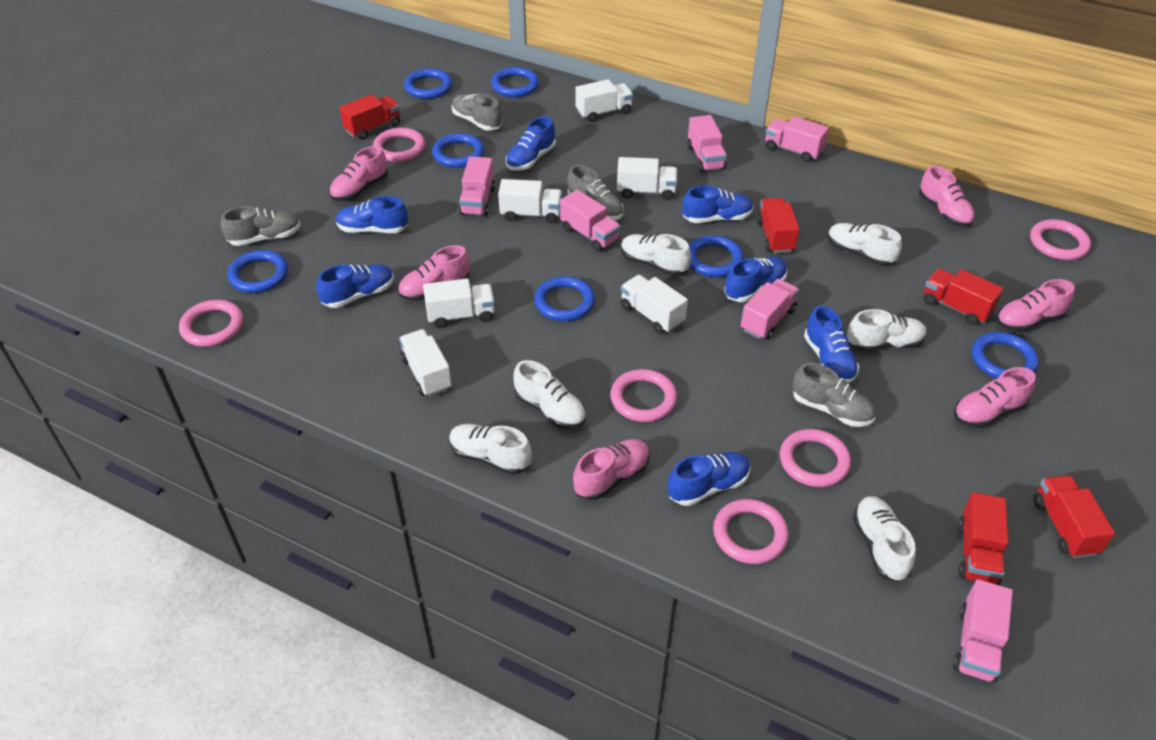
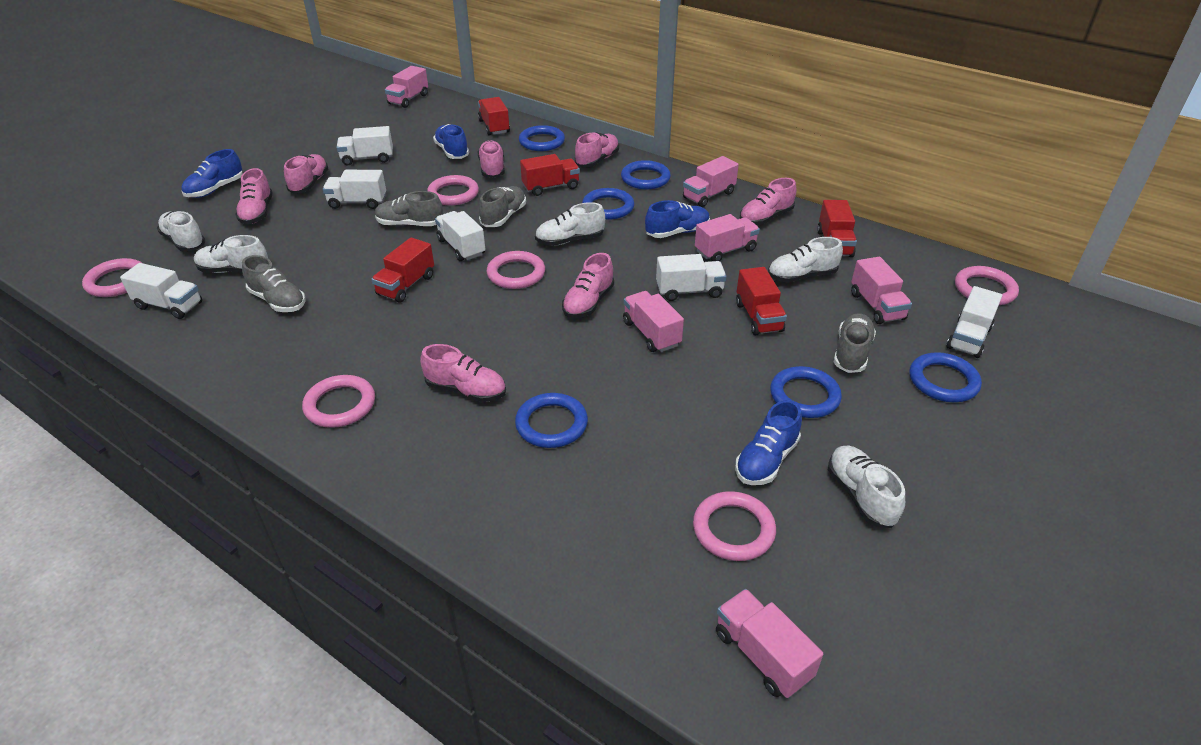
blue ring: 7 -> 6
blue shoe: 7 -> 4
pink shoe: 6 -> 7
white shoe: 6 -> 5

